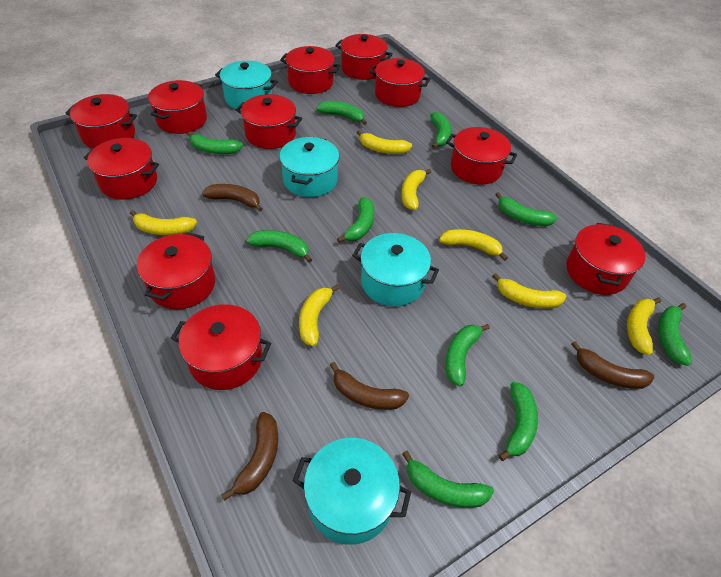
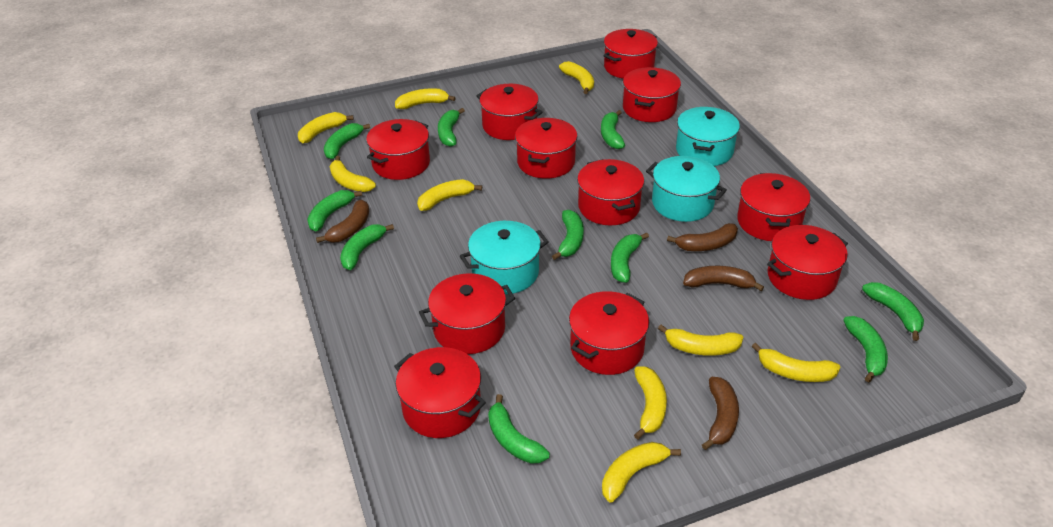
turquoise pot: 4 -> 3
yellow banana: 7 -> 9

